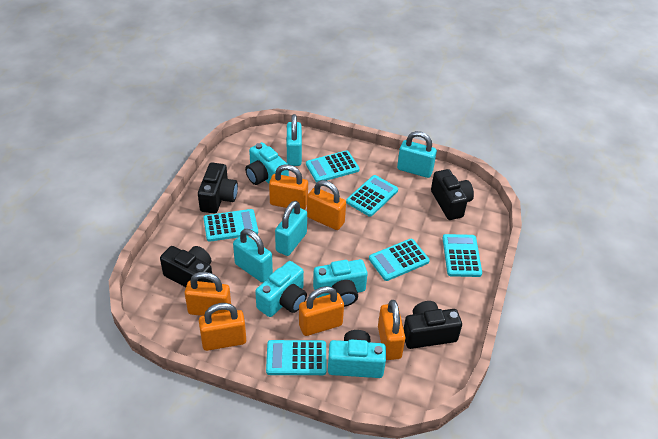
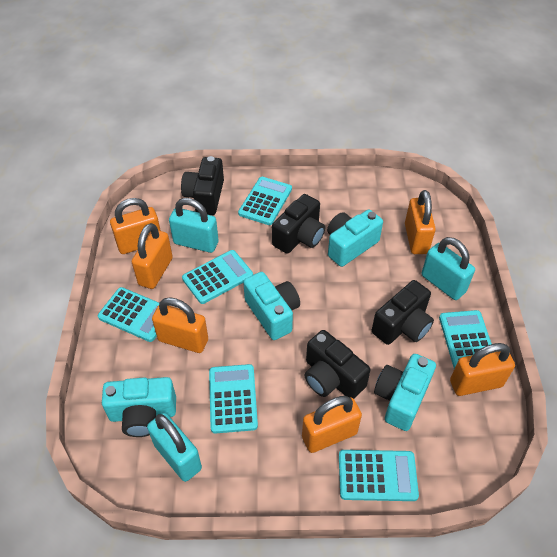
turquoise padlock: 4 -> 3

